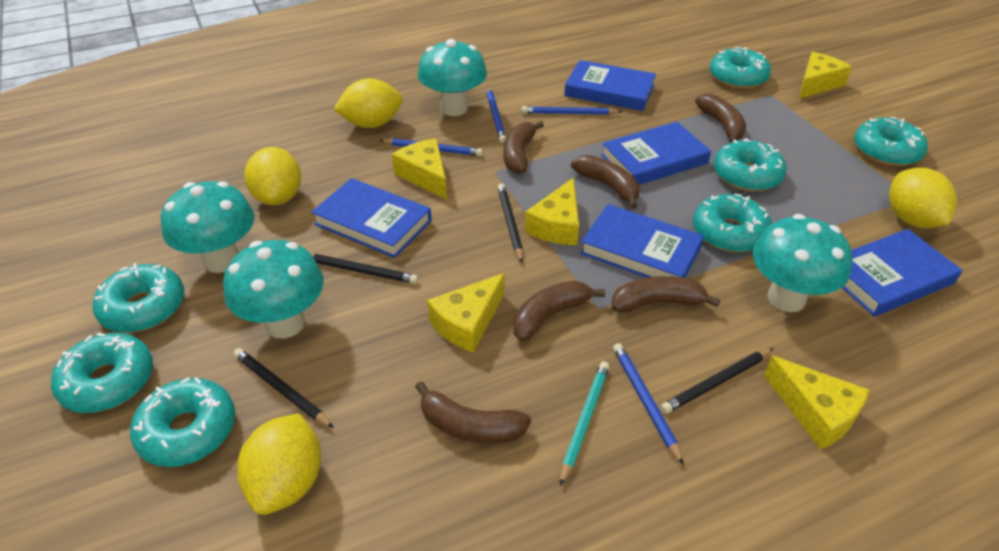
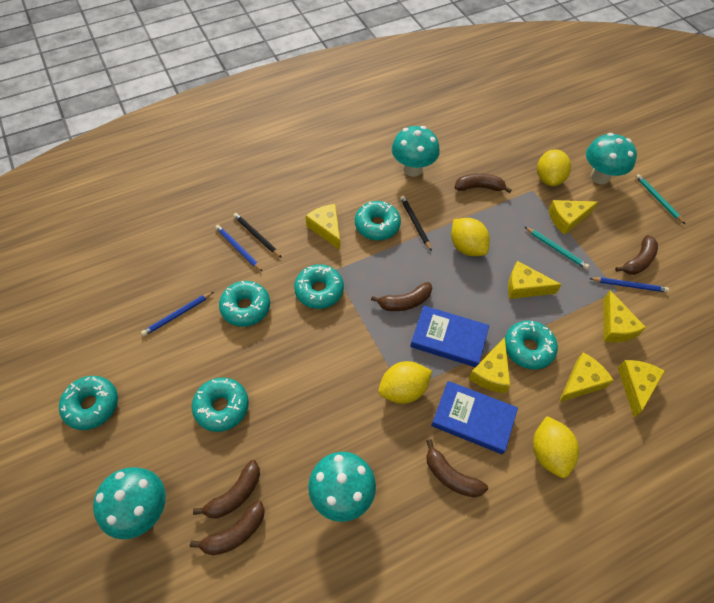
black pencil: 4 -> 2
blue book: 5 -> 2
blue pencil: 4 -> 3
turquoise donut: 7 -> 6
turquoise pencil: 1 -> 2
yellow cheese: 5 -> 7

